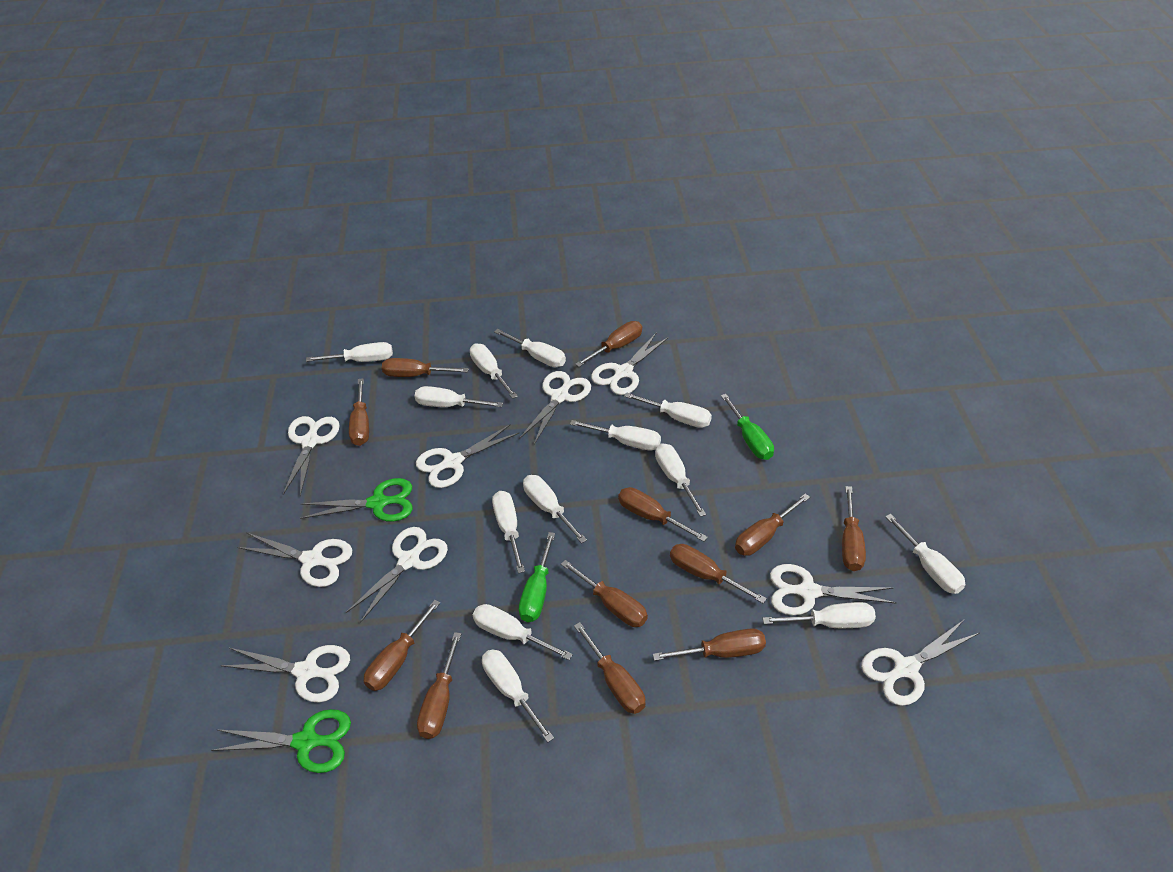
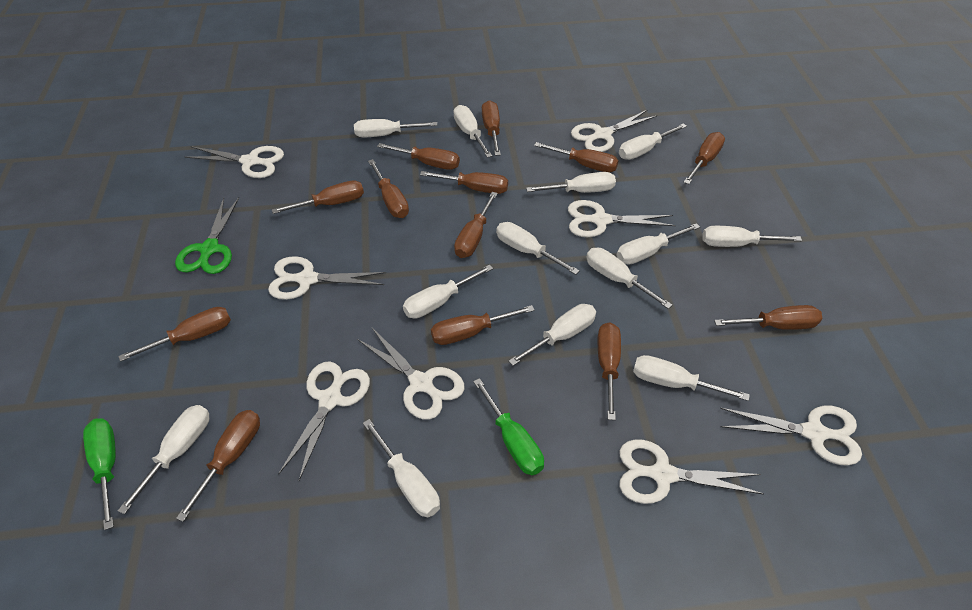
brown screwdriver: 12 -> 13
green scissors: 2 -> 1
white scissors: 9 -> 8

